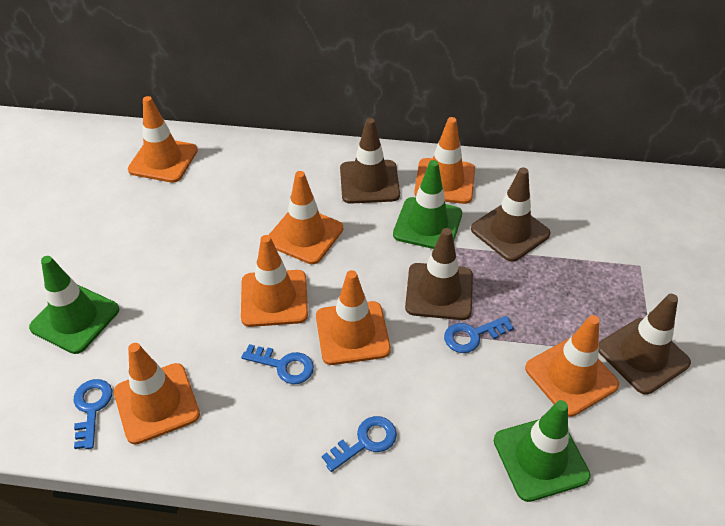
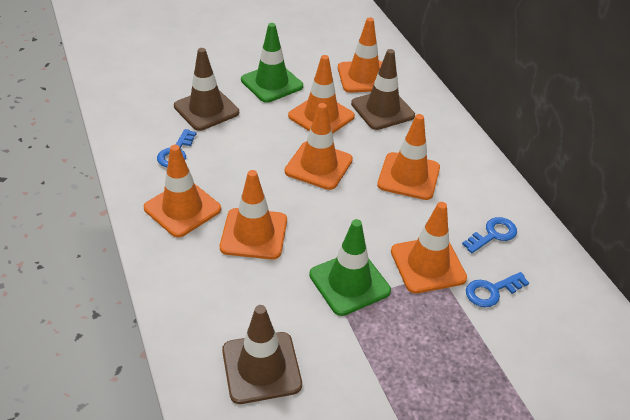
blue key: 4 -> 3
brown traffic cone: 4 -> 3
green traffic cone: 3 -> 2

